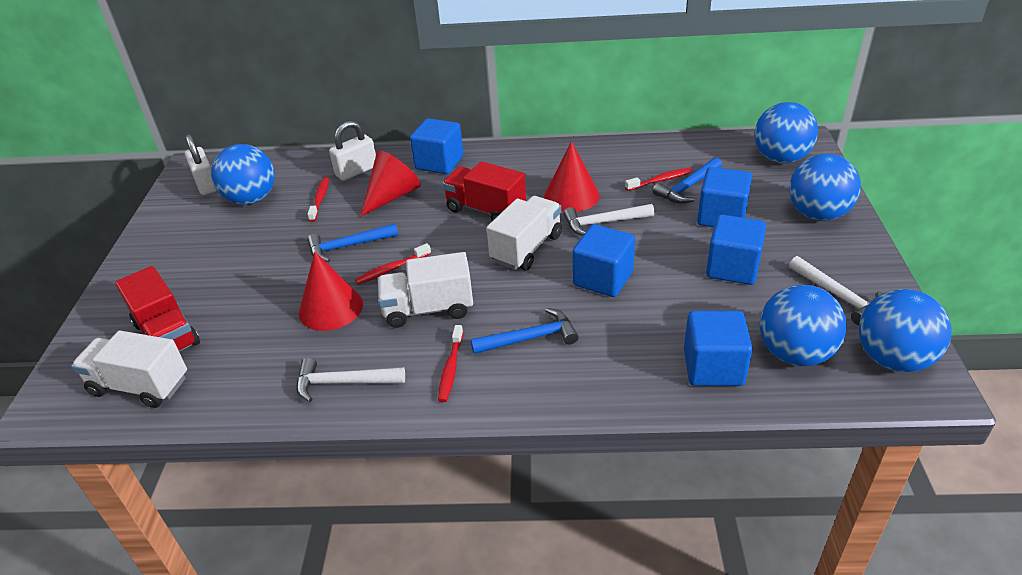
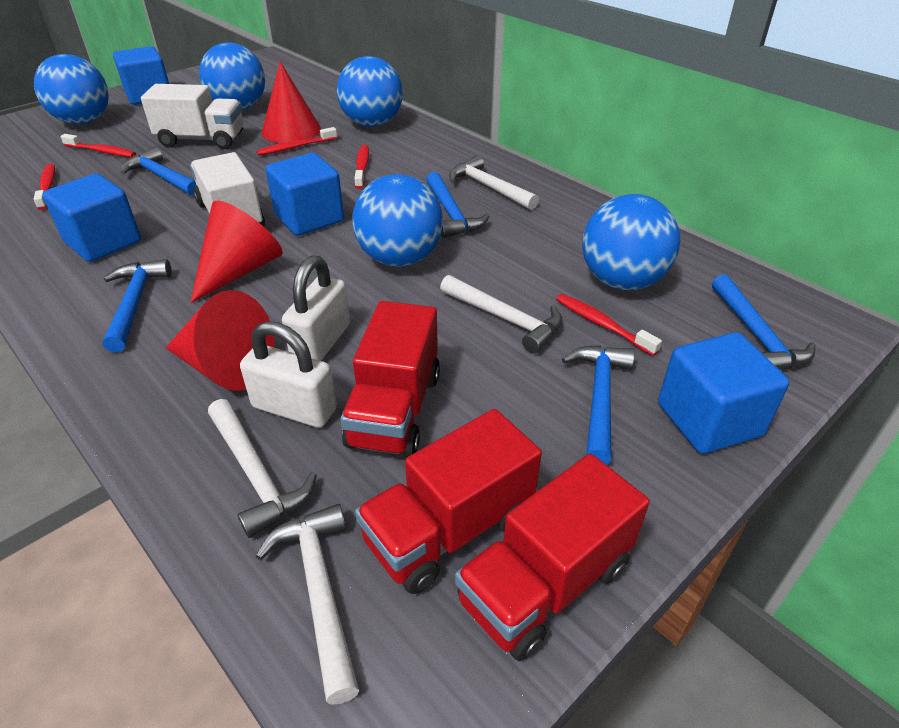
blue cube: 5 -> 4
blue hammer: 3 -> 5
red toothbrush: 4 -> 5
red truck: 2 -> 3
white hammer: 3 -> 4
white truck: 3 -> 2

